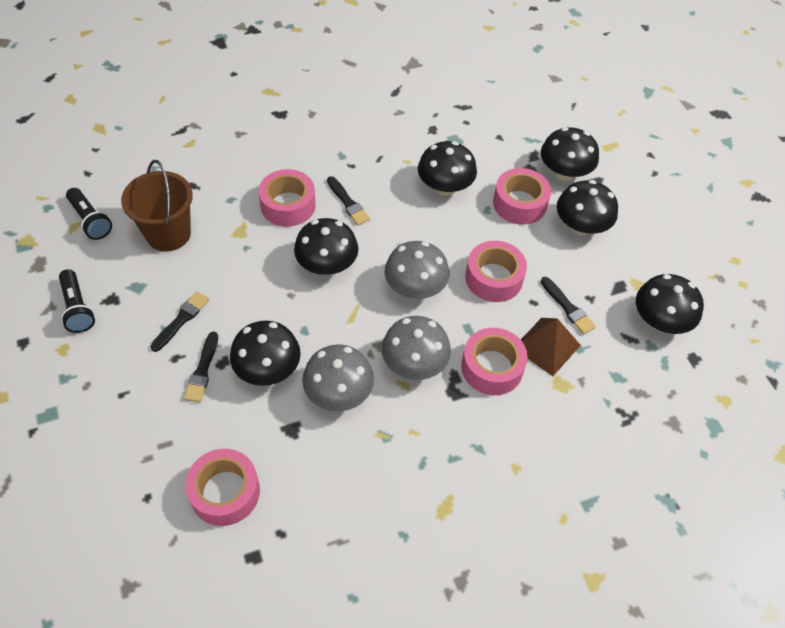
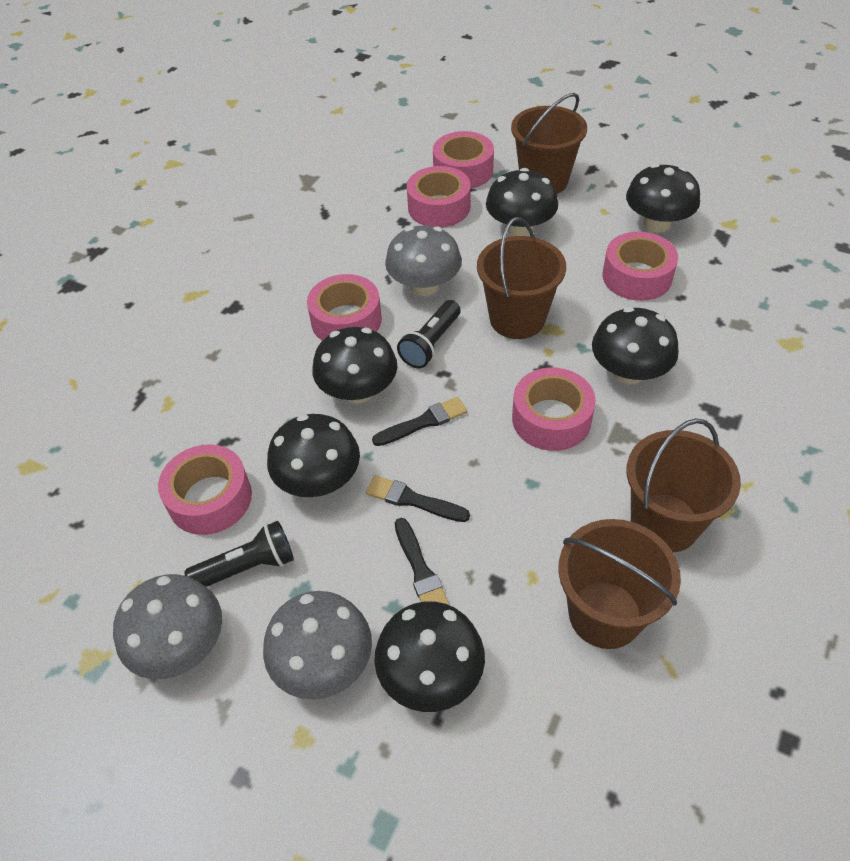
black brush: 4 -> 3
brown bucket: 1 -> 4
brown pyramid: 1 -> 0
pink tape: 5 -> 6

